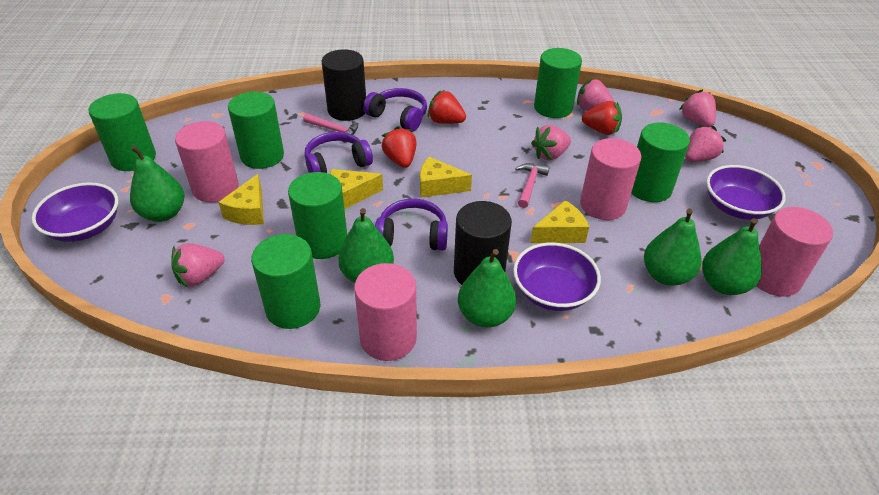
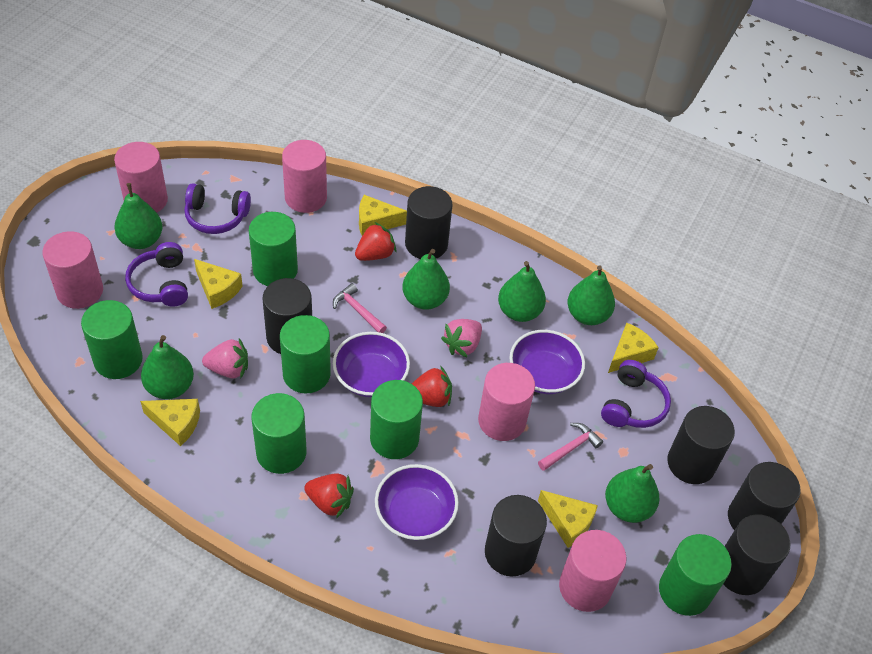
black cylinder: 2 -> 6
green pear: 5 -> 6
pink cylinder: 4 -> 5
pink strawberry: 5 -> 2
yellow cheese: 4 -> 5

